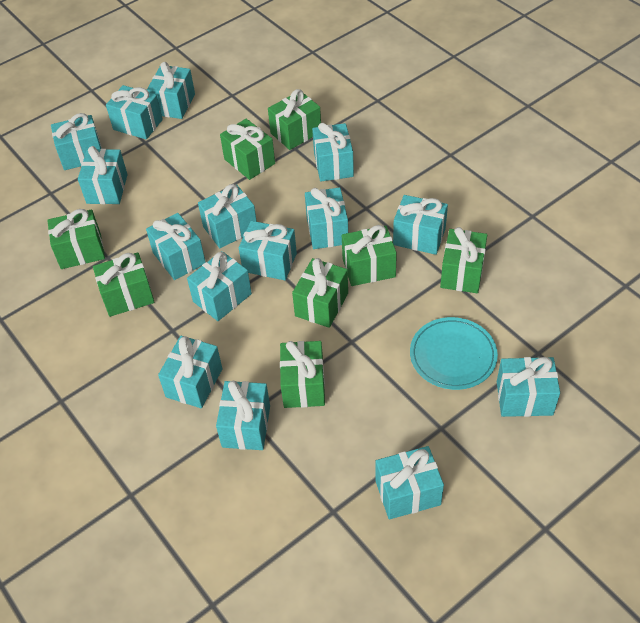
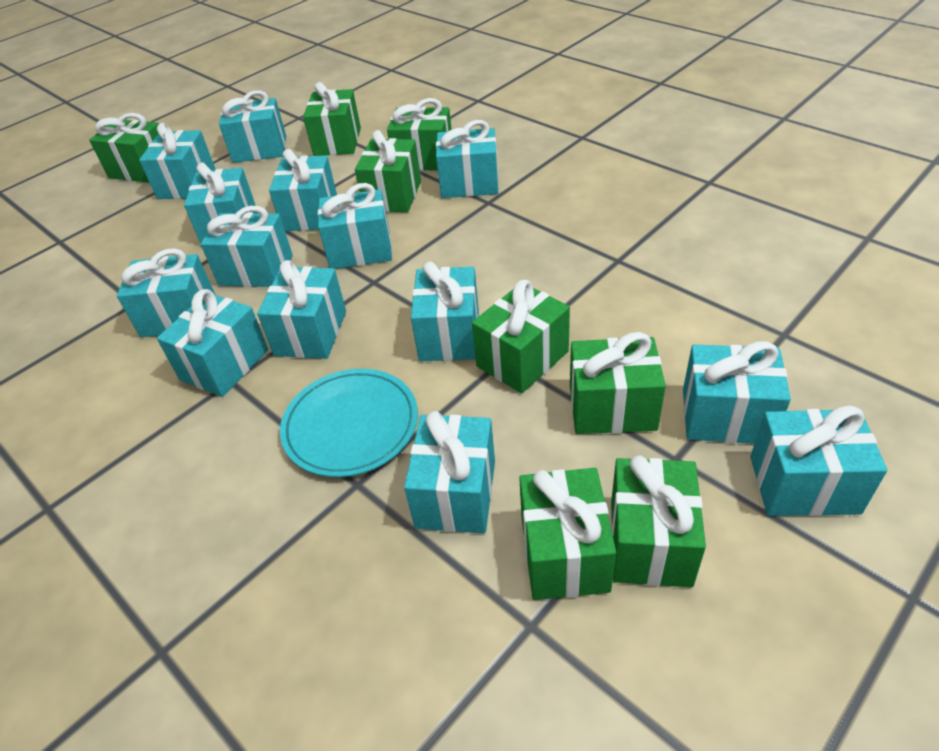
turquoise gift: 15 -> 14

